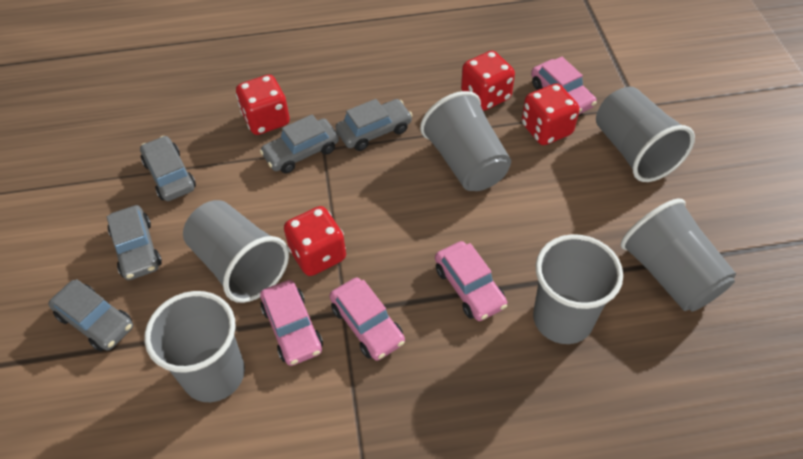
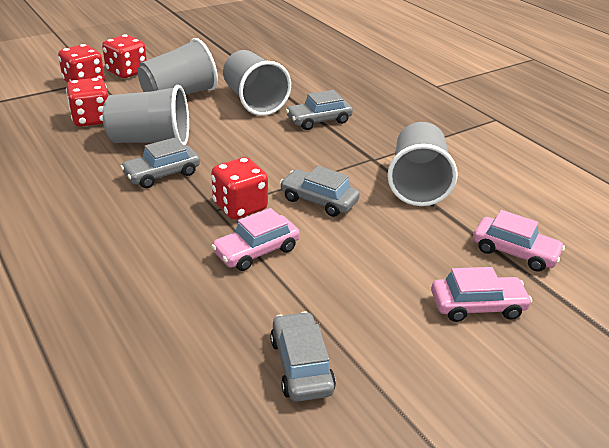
grey car: 5 -> 4
grey cup: 6 -> 4
pink car: 4 -> 3

